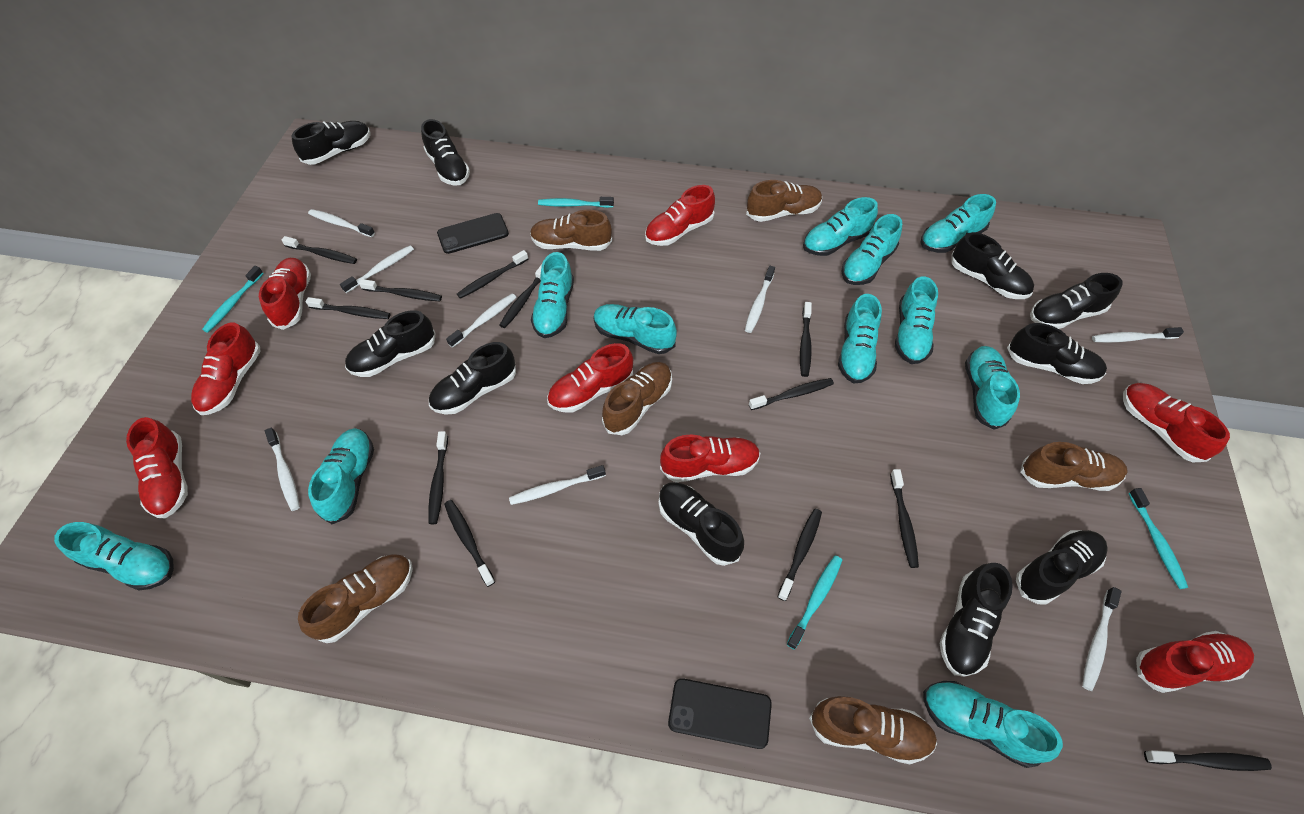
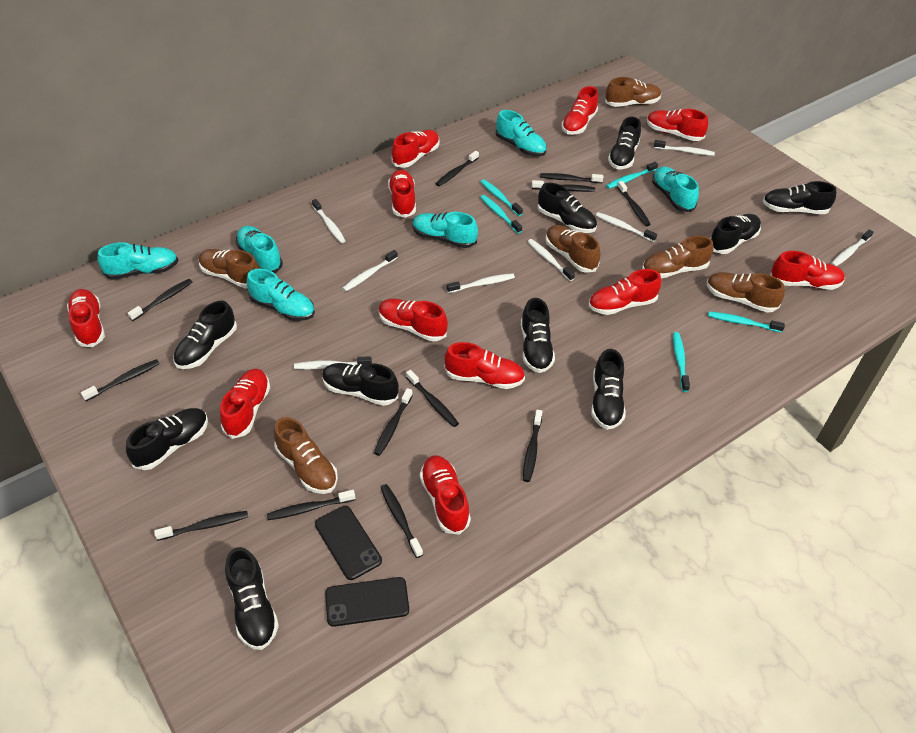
red shoe: 8 -> 11
turquoise shoe: 11 -> 6
turquoise toothbrush: 4 -> 5

